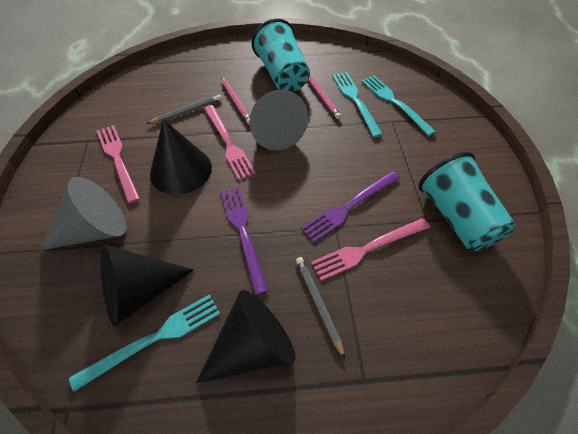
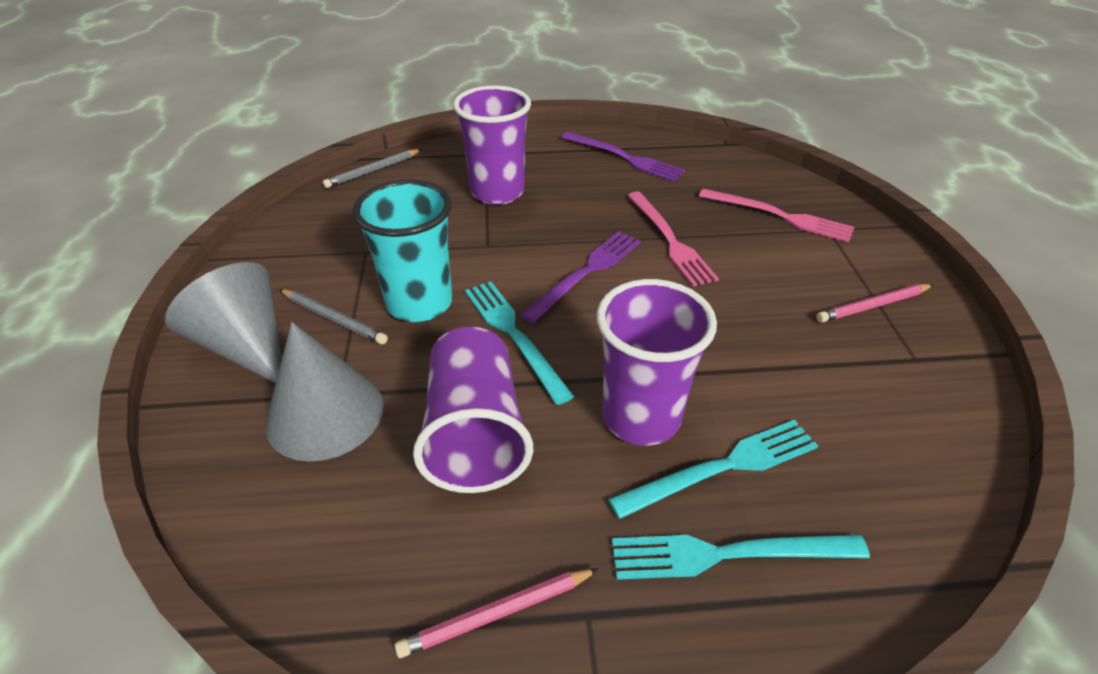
black cone: 3 -> 0
pink fork: 3 -> 2
purple cup: 0 -> 3
turquoise cup: 2 -> 1

